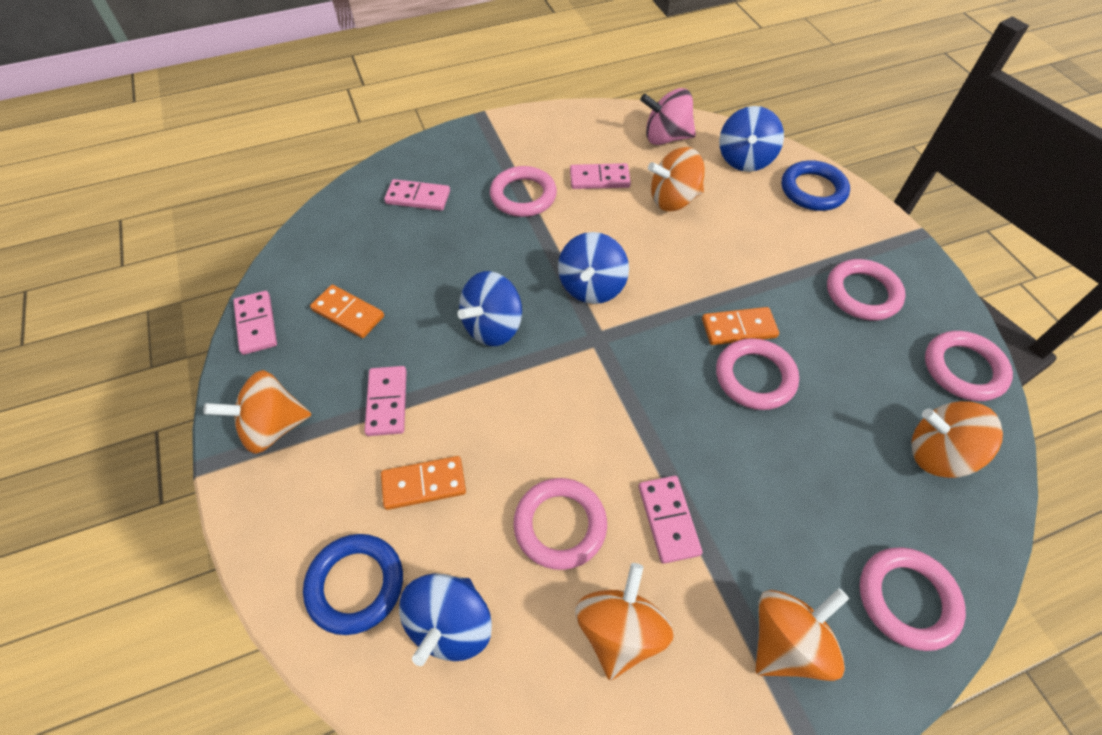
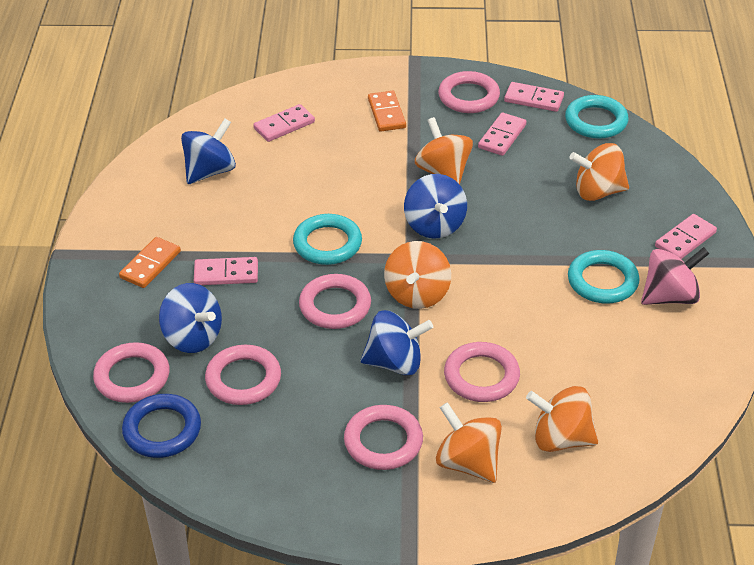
blue ring: 2 -> 1
orange domino: 3 -> 2
turquoise ring: 0 -> 3

